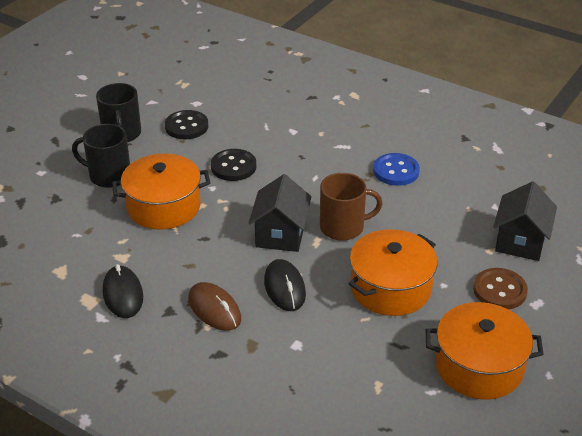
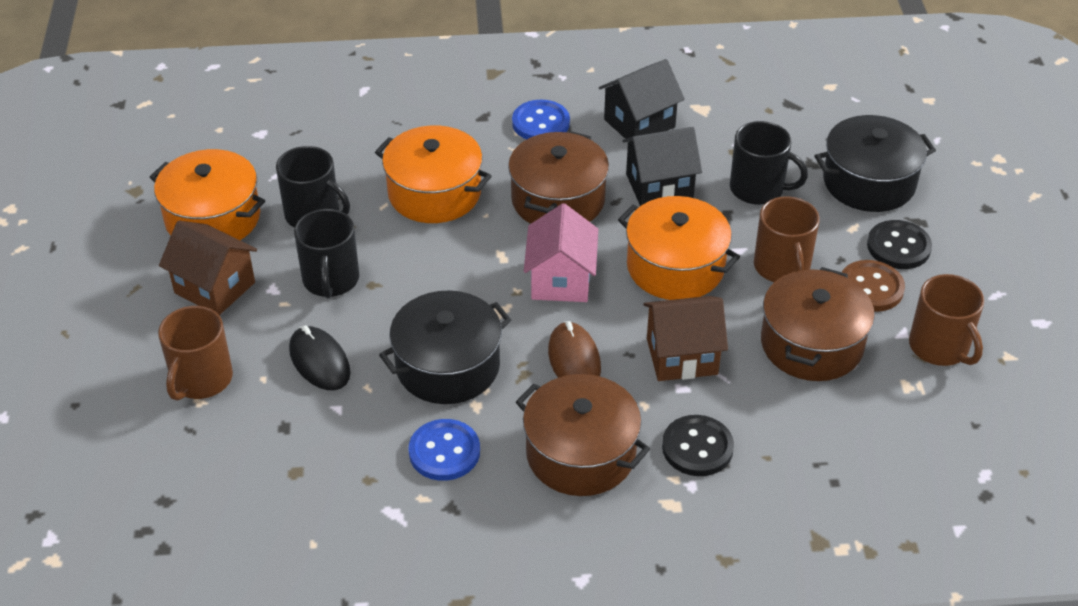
black mouse: 2 -> 1
black mug: 2 -> 3
black pot: 0 -> 2
blue button: 1 -> 2
brown house: 0 -> 2
brown mug: 1 -> 3
brown pot: 0 -> 3
pink house: 0 -> 1

